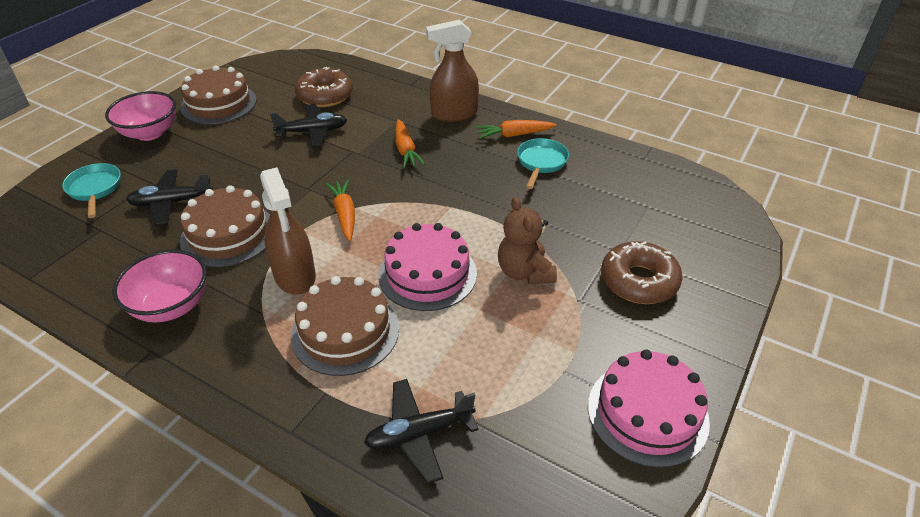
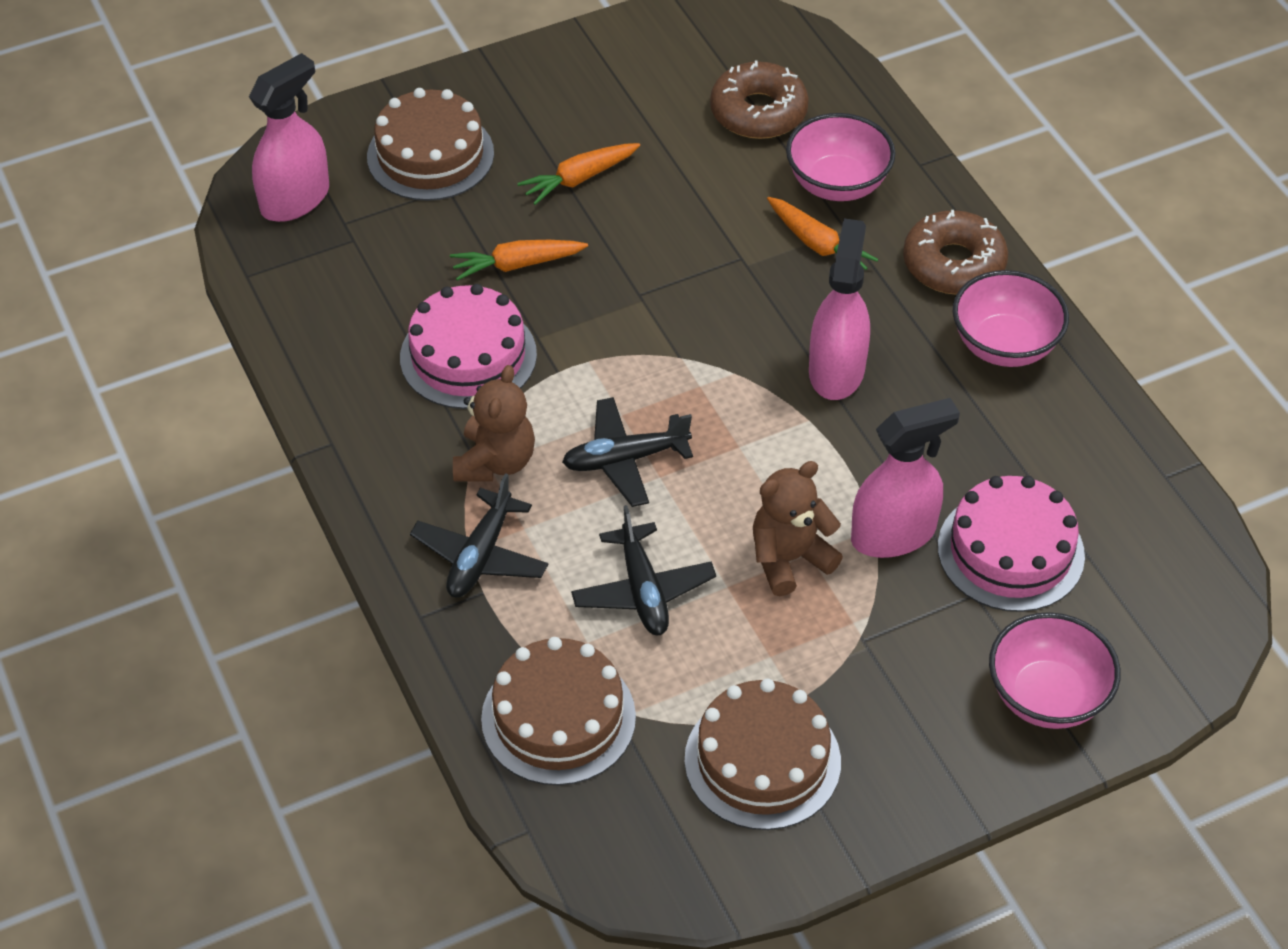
brown spray bottle: 2 -> 0
brown teddy bear: 1 -> 2
pink bowl: 2 -> 3
pink spray bottle: 0 -> 3
turquoise pan: 2 -> 0

